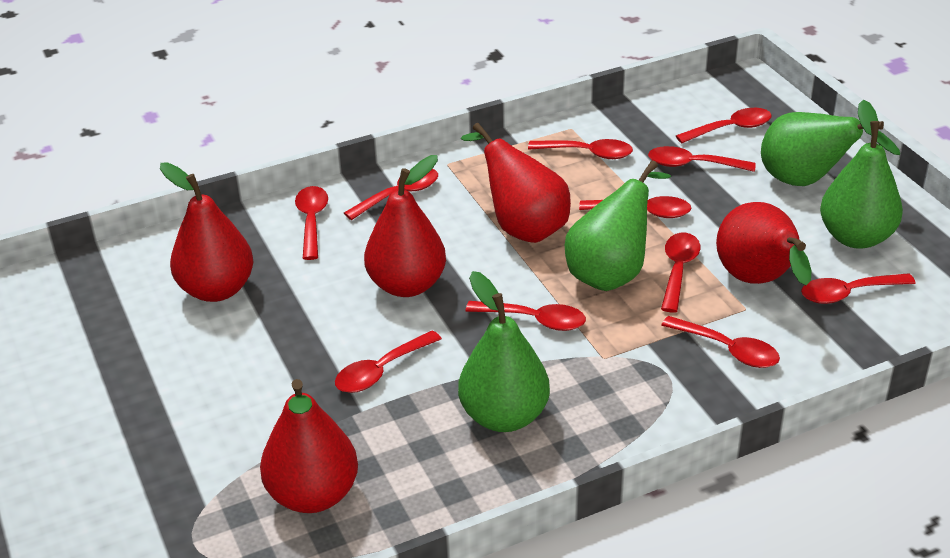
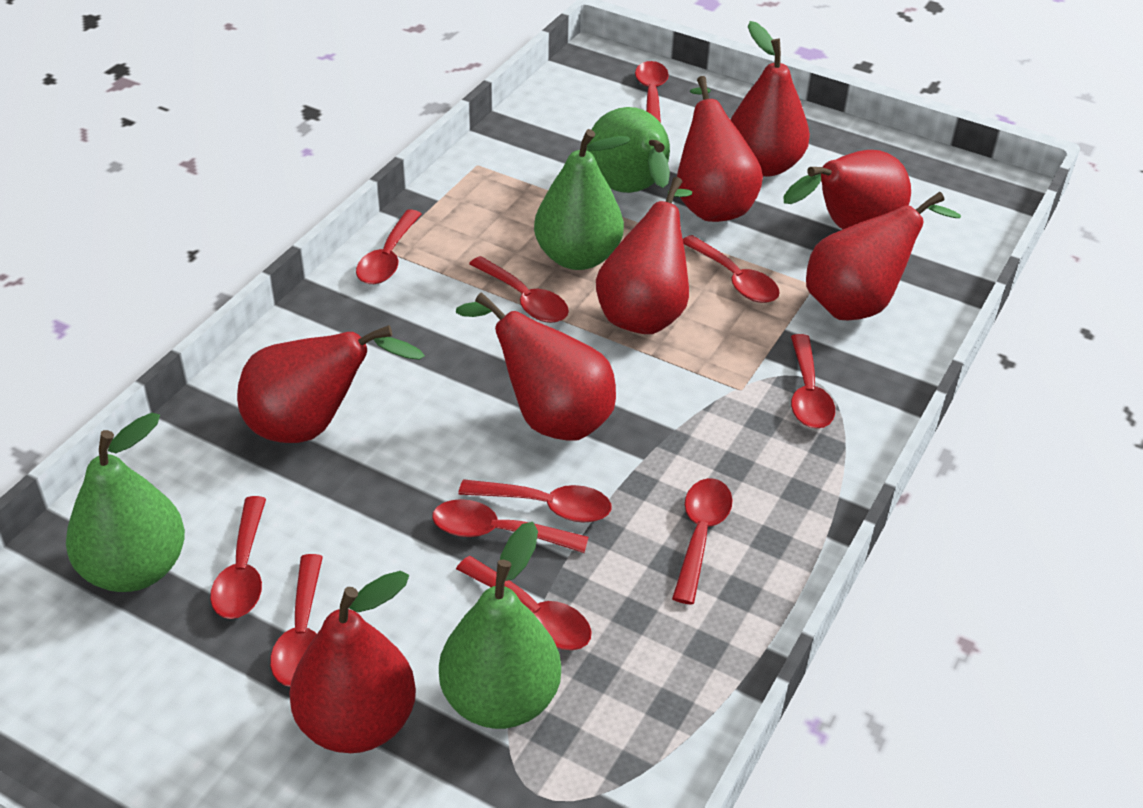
red pear: 5 -> 8

